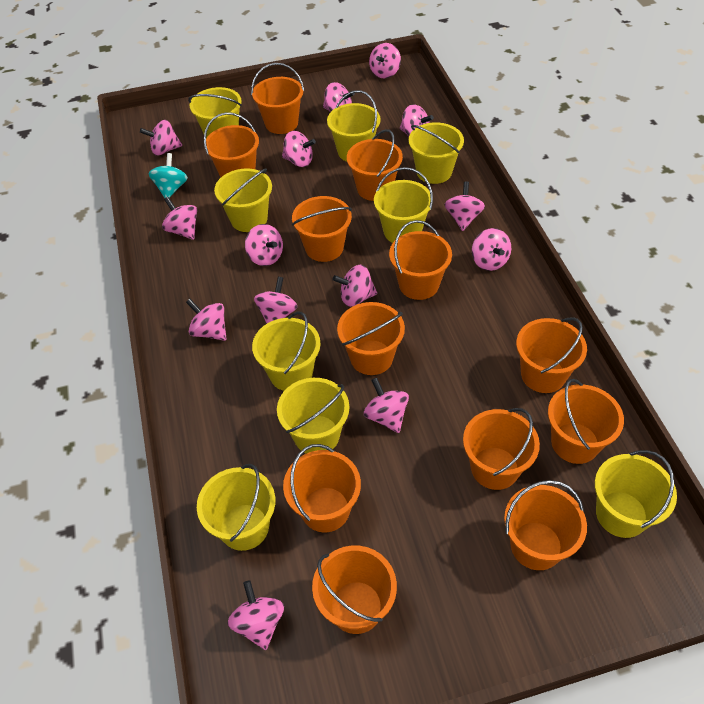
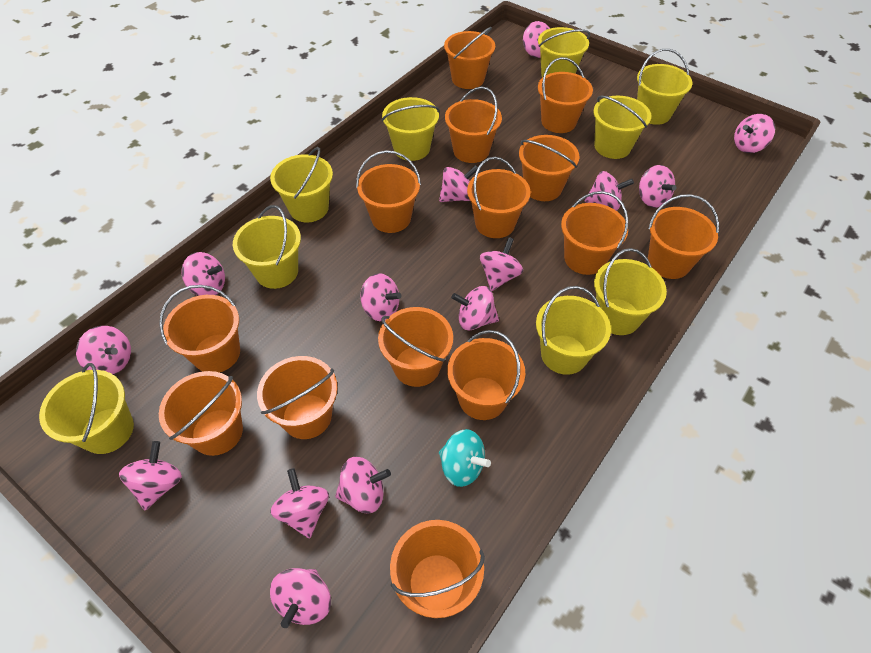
orange bucket: 12 -> 14

